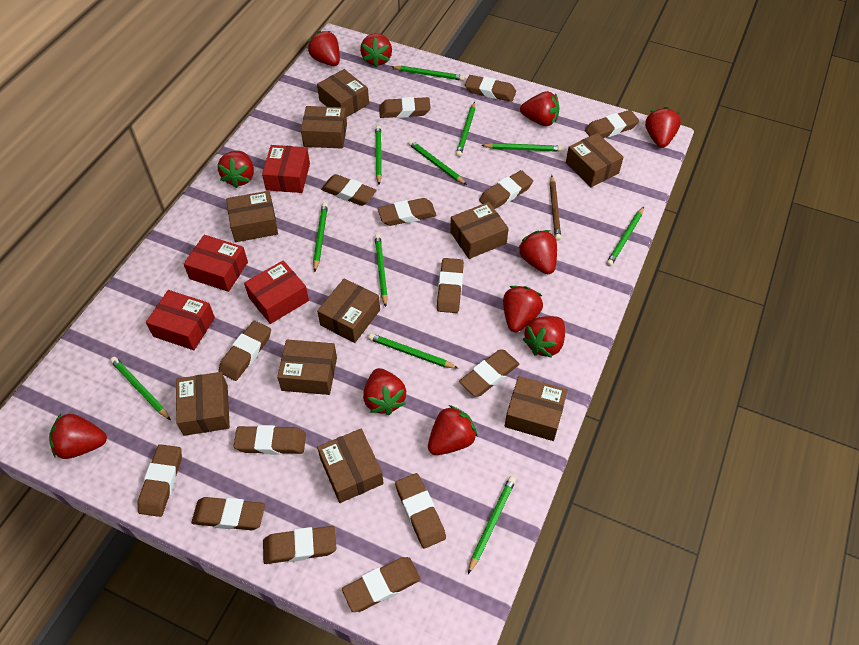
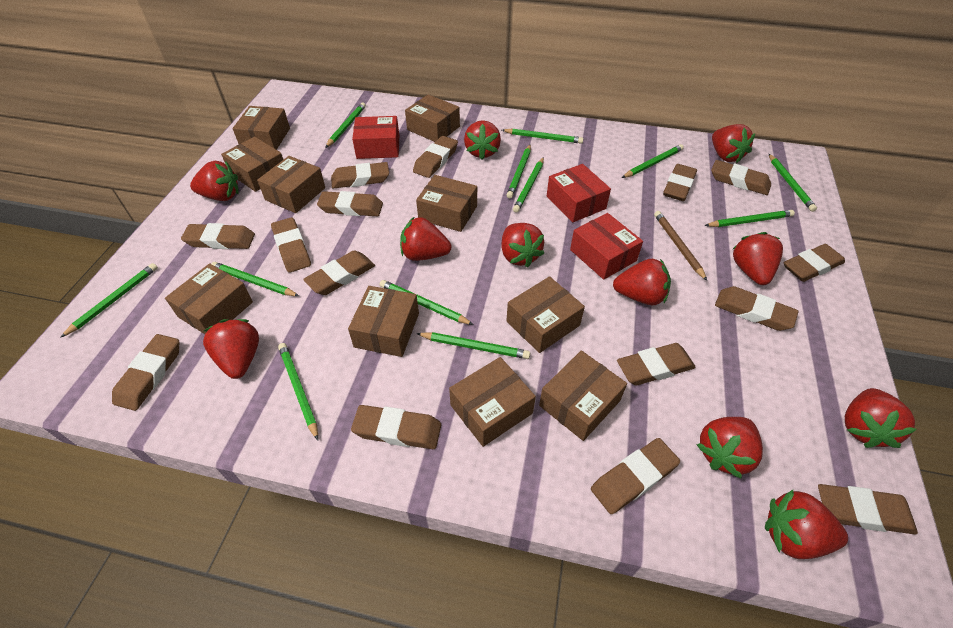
green pencil: 11 -> 12
red box: 4 -> 3

